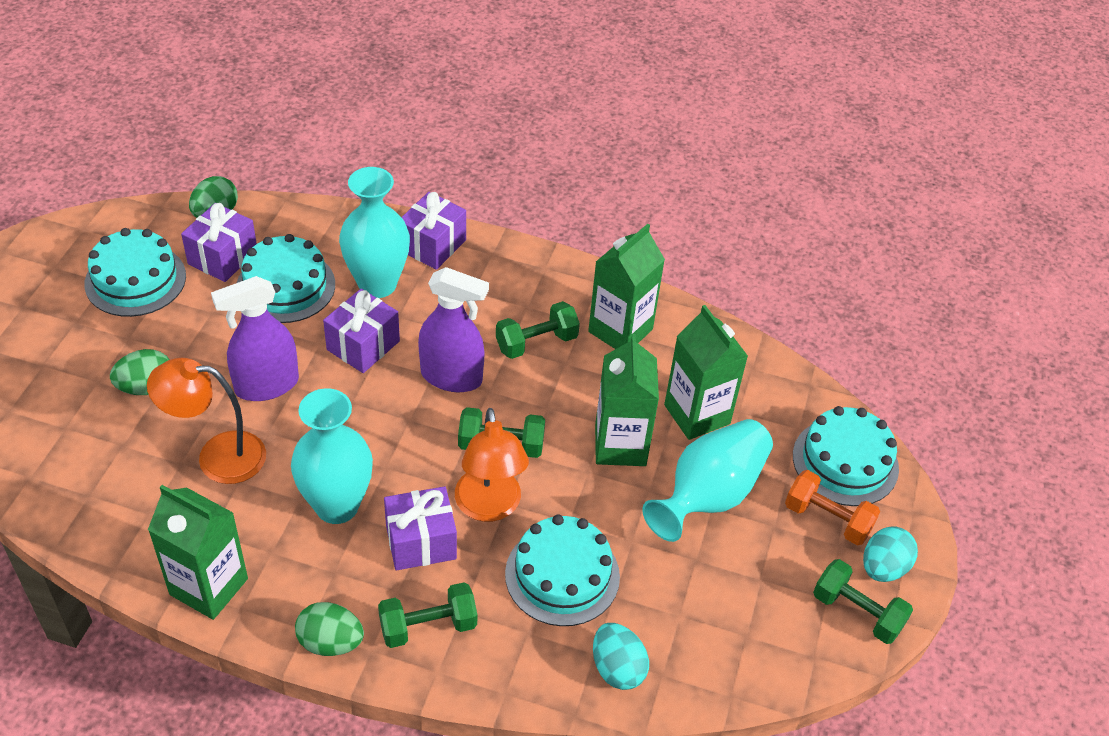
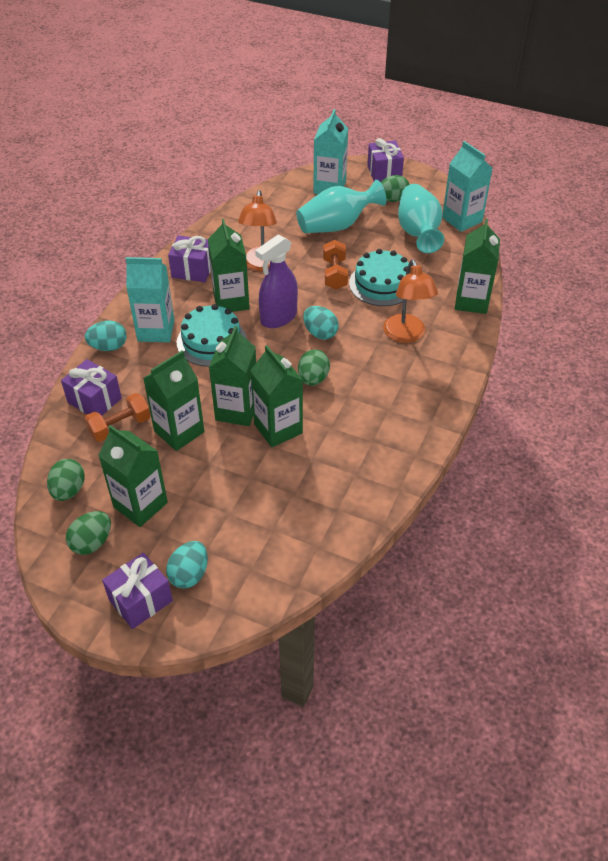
green carton: 4 -> 6
green dumbbell: 4 -> 0
green egg: 3 -> 4
orange dumbbell: 1 -> 2
purple spray bottle: 2 -> 1
turquoise cake: 4 -> 2
turquoise carton: 0 -> 3
turquoise egg: 2 -> 3
turquoise vase: 3 -> 2

